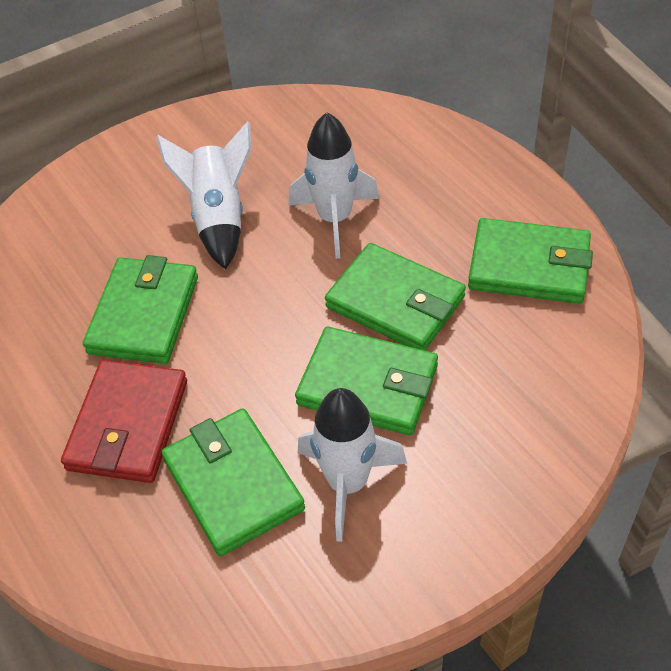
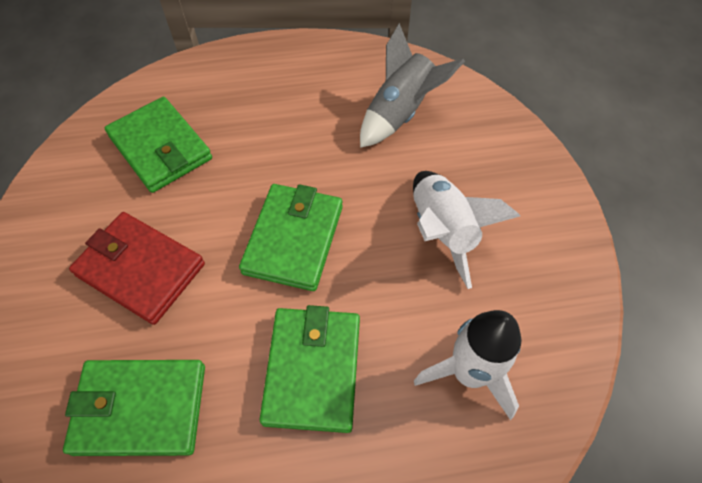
green wallet: 5 -> 4
grey rocket: 0 -> 1
white rocket: 3 -> 2

